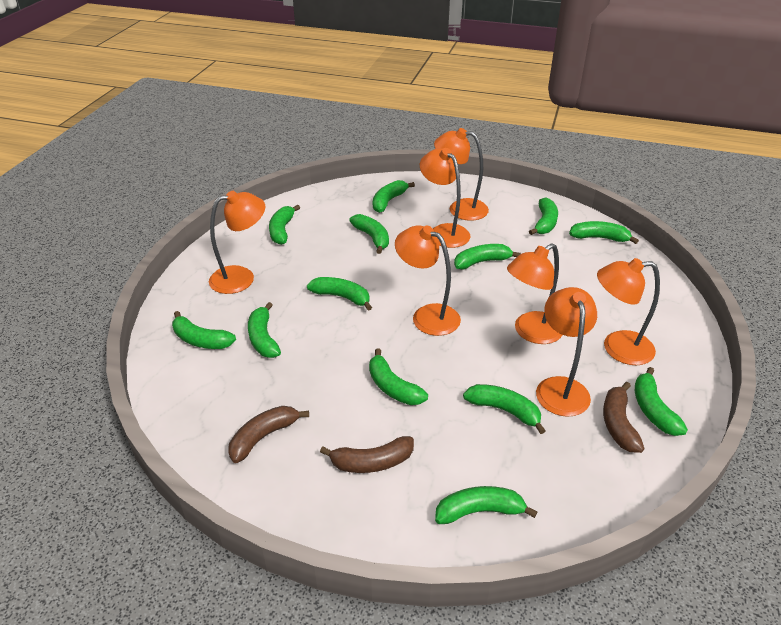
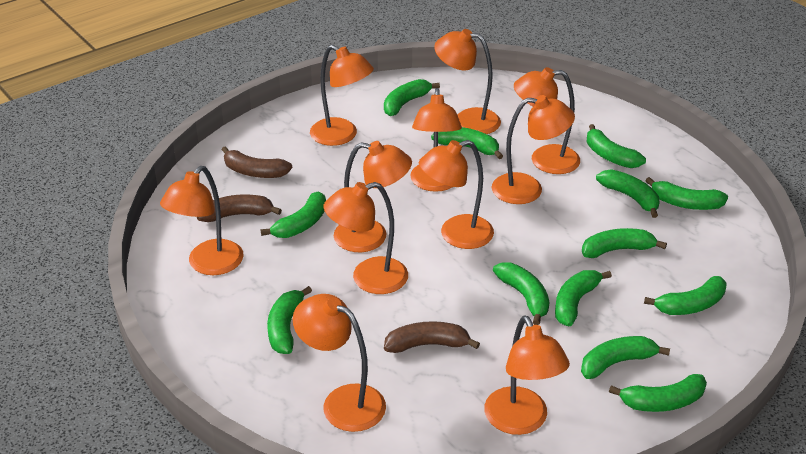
orange lamp: 7 -> 11

